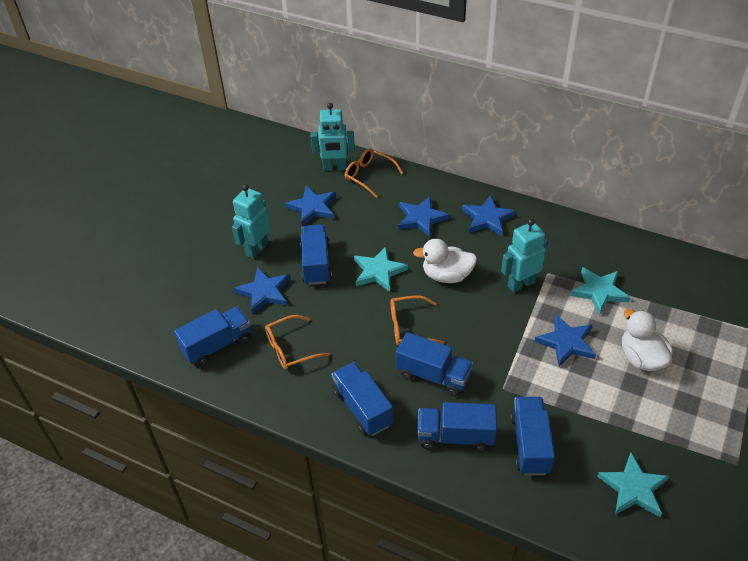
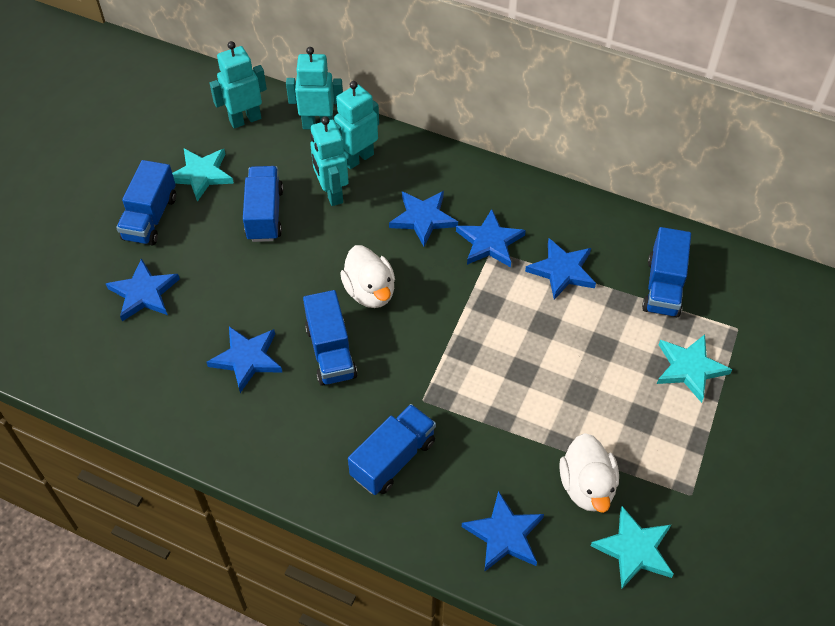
blue star: 5 -> 6
blue truck: 6 -> 5
orange glasses: 3 -> 0
turquoise robot: 3 -> 4

